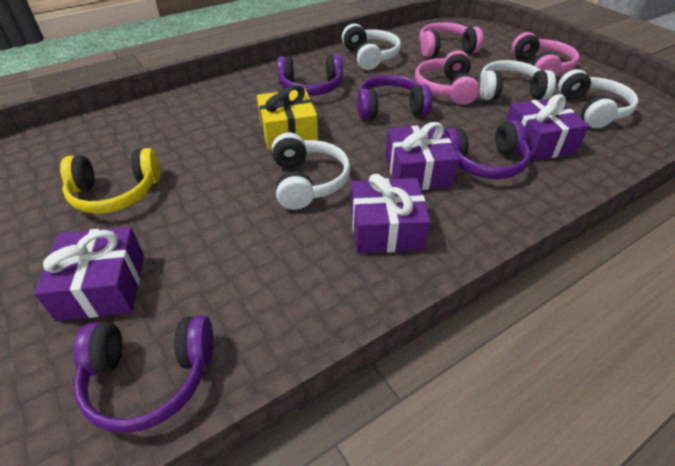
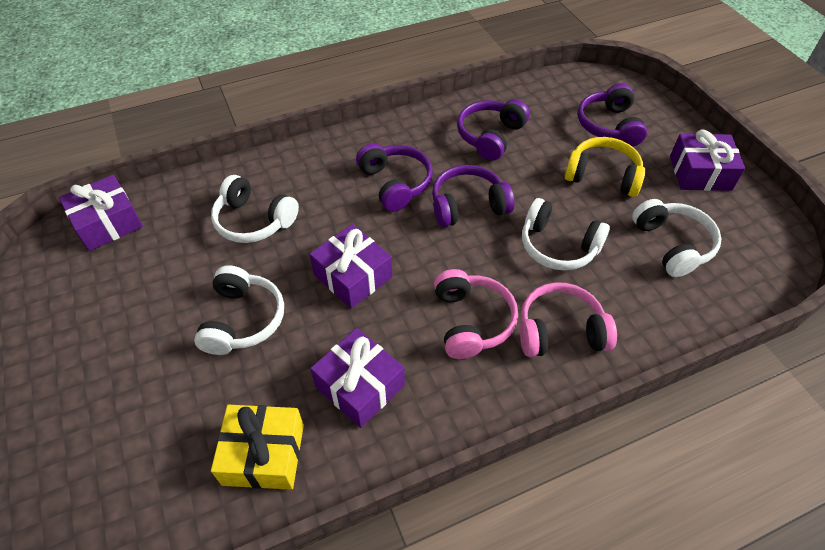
pink headphones: 3 -> 2

